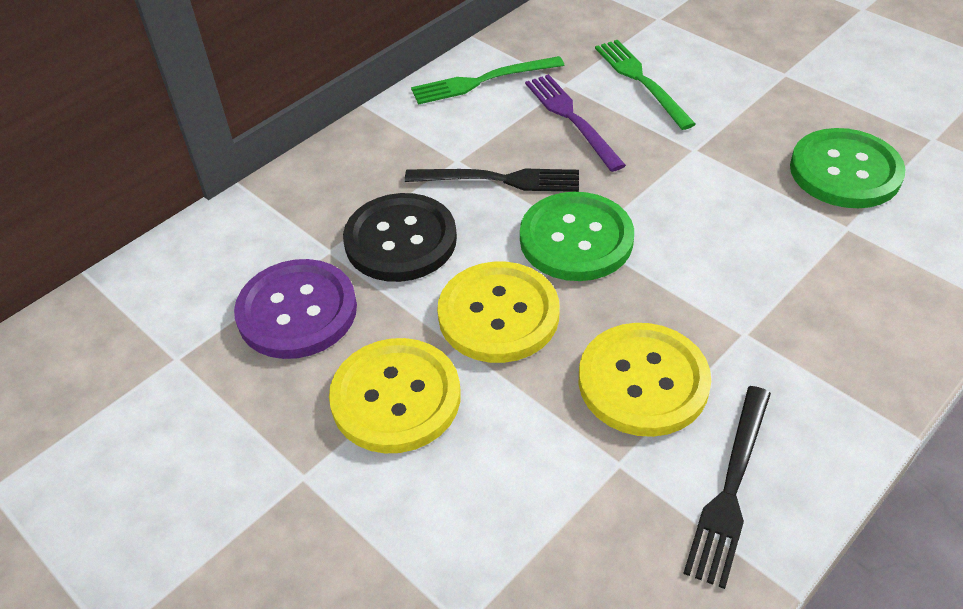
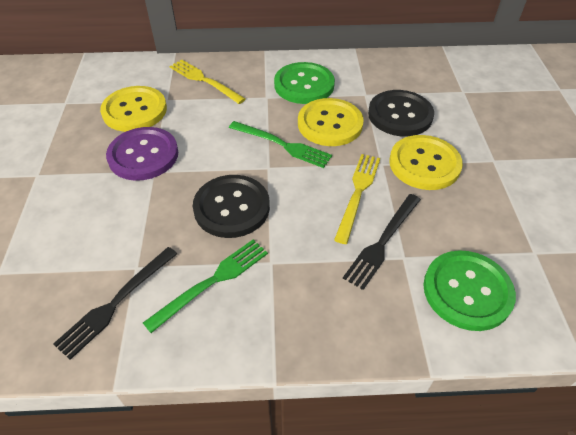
black button: 1 -> 2
purple fork: 1 -> 0
yellow fork: 0 -> 2

